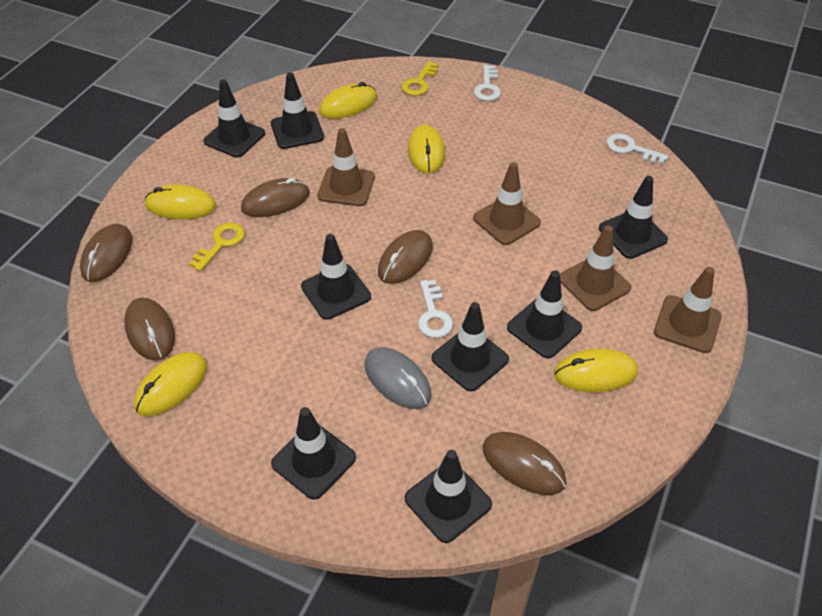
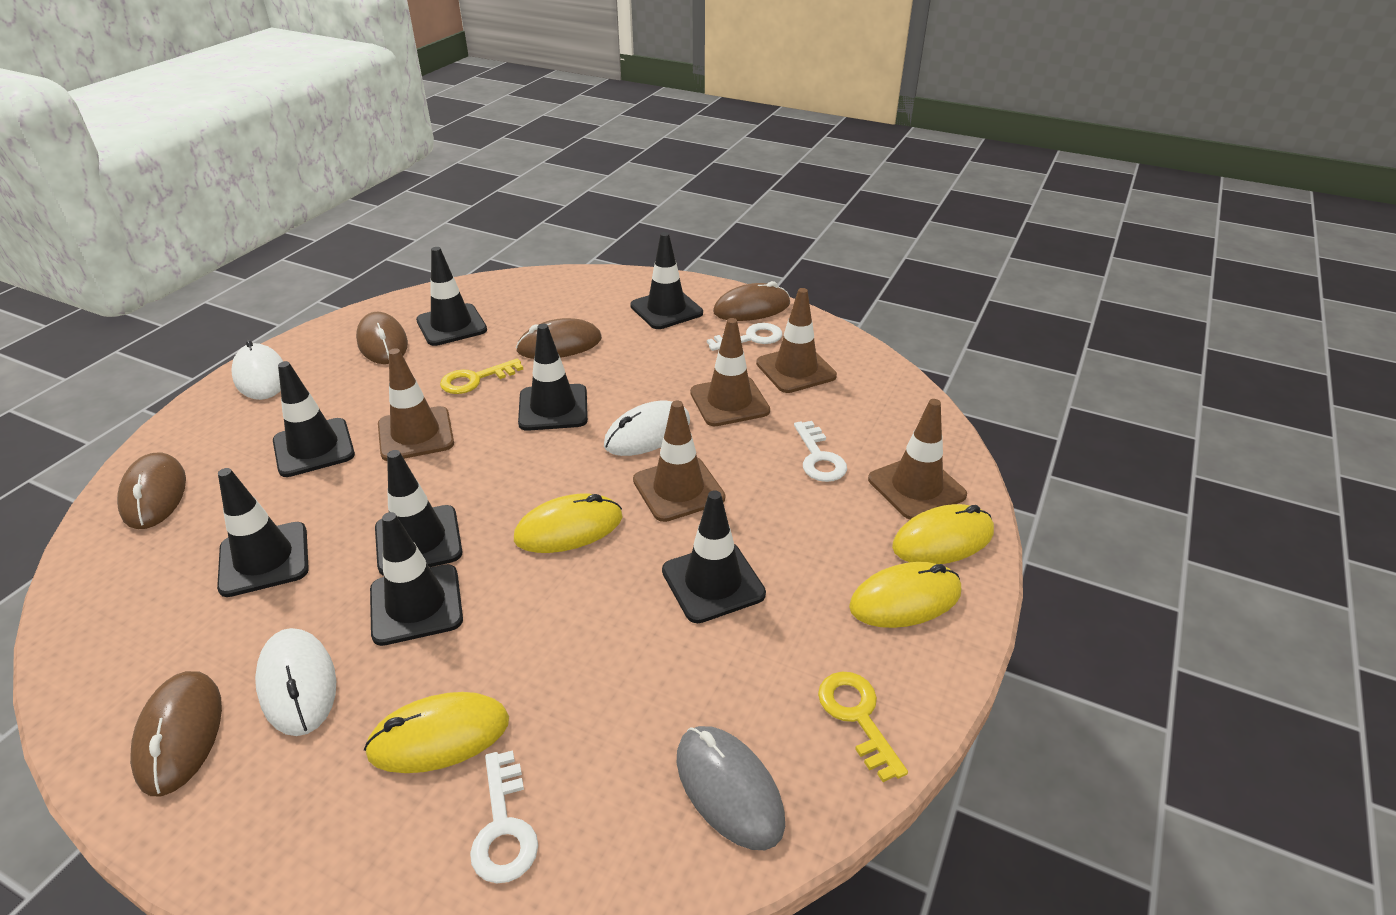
brown traffic cone: 4 -> 5
white mouse: 0 -> 3
yellow mouse: 5 -> 4

